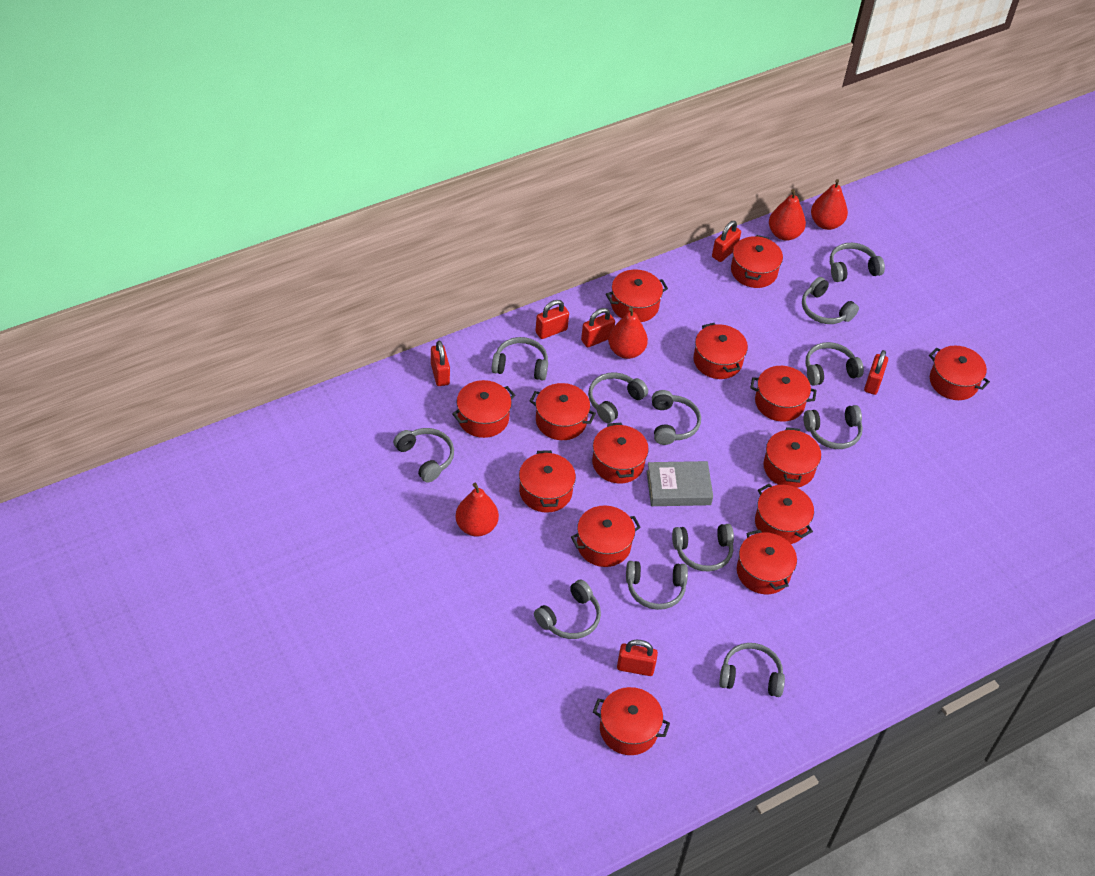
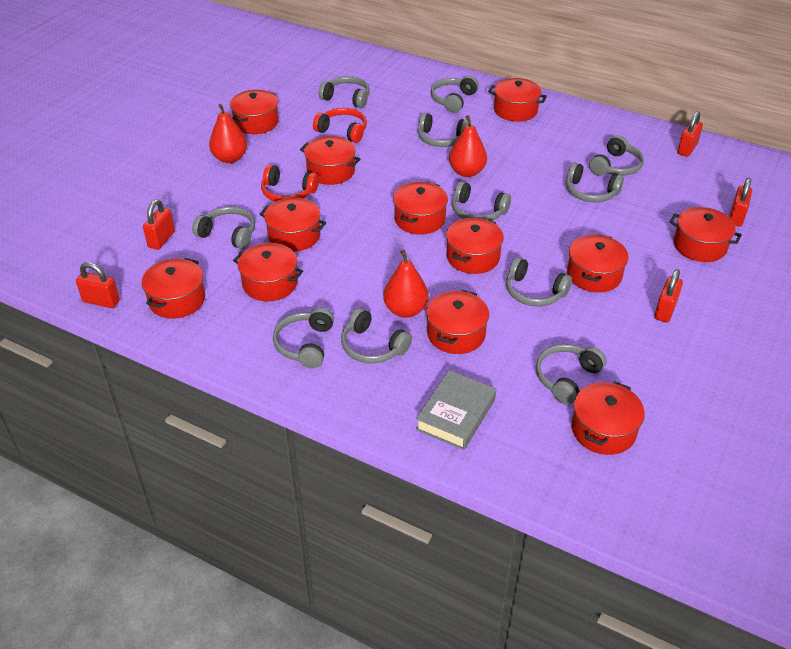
grey headphones: 12 -> 11
red headphones: 0 -> 2
red padlock: 6 -> 5
red pear: 4 -> 3
red pot: 14 -> 12

